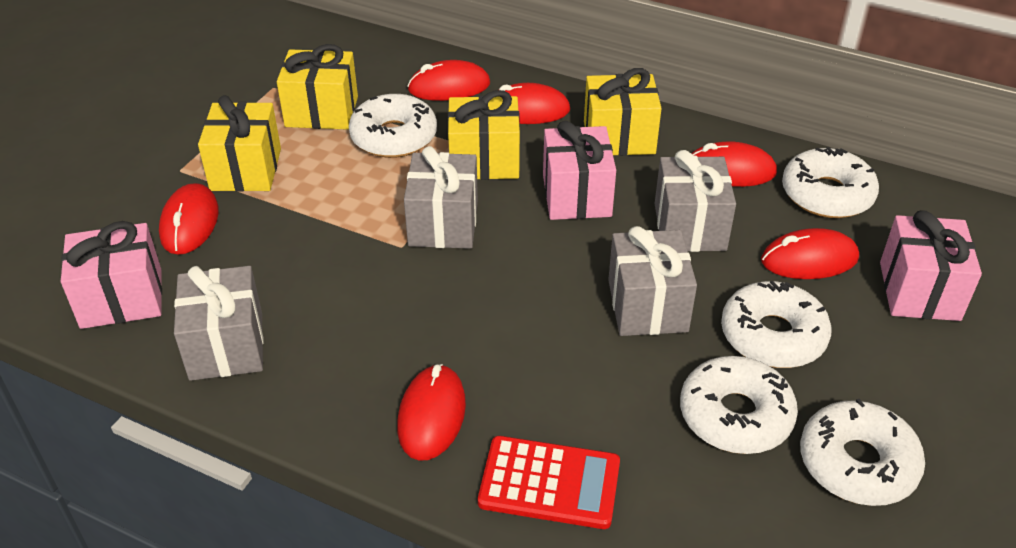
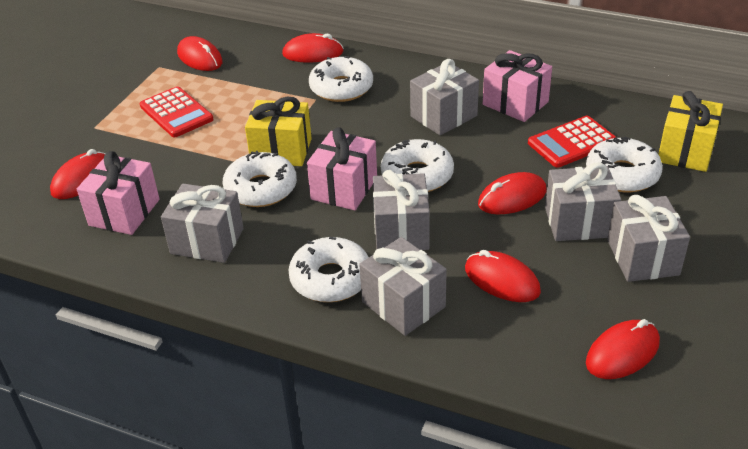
grey gift: 4 -> 6
red calculator: 1 -> 2
yellow gift: 4 -> 2

